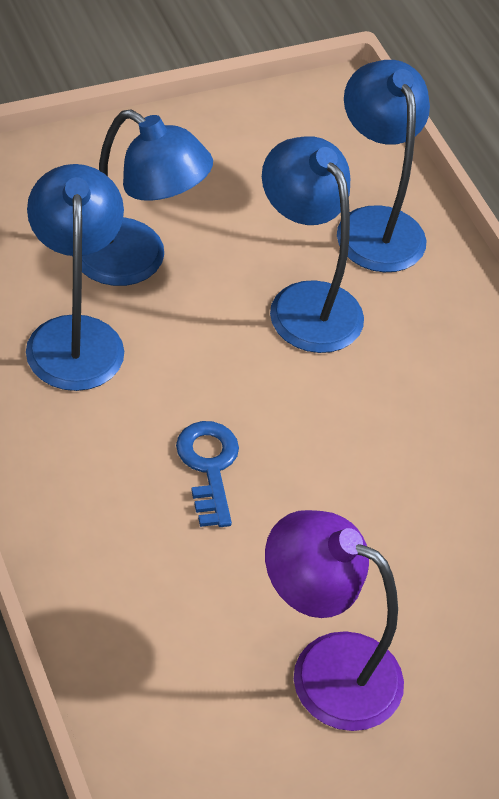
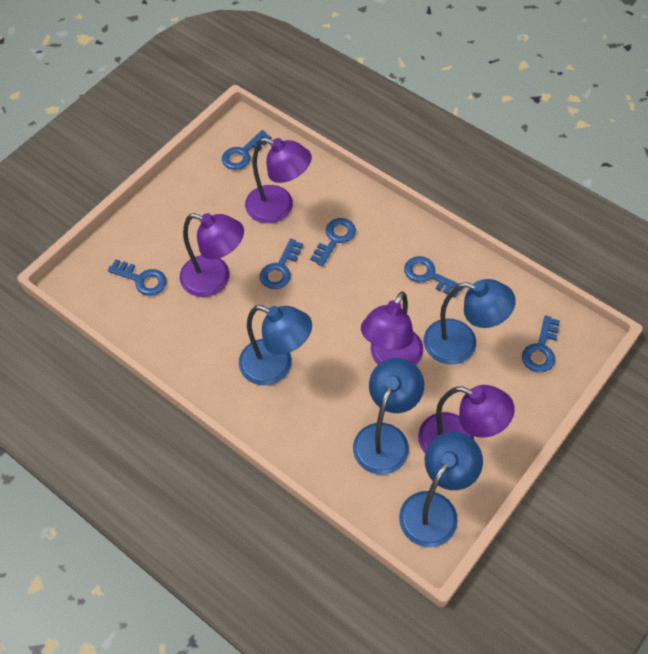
blue key: 1 -> 6
purple lamp: 1 -> 4

